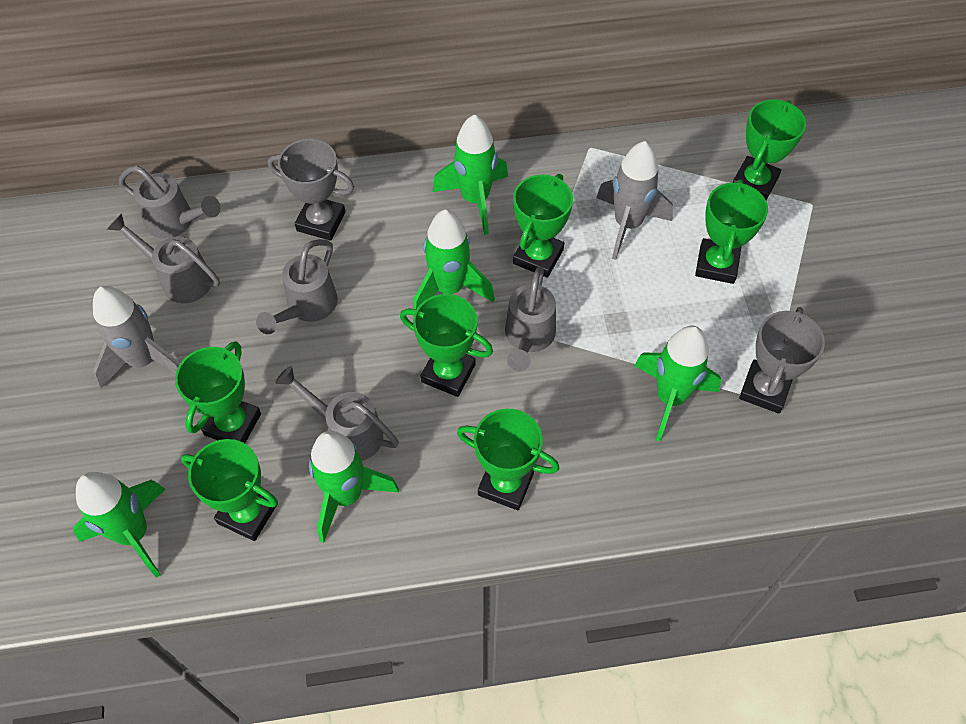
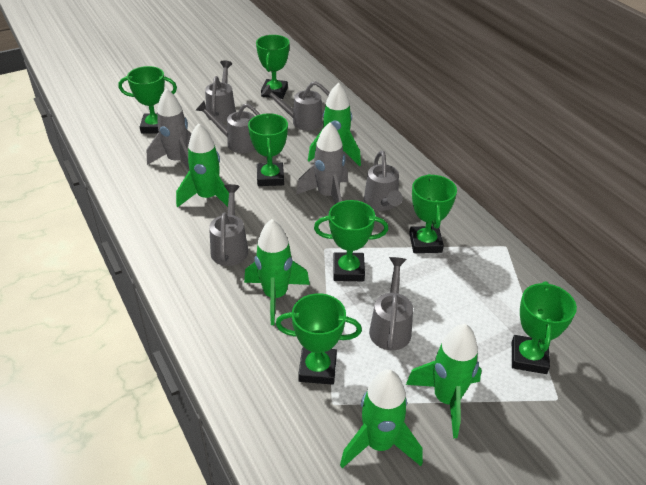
grey trophy: 2 -> 0
grey watering can: 5 -> 6

